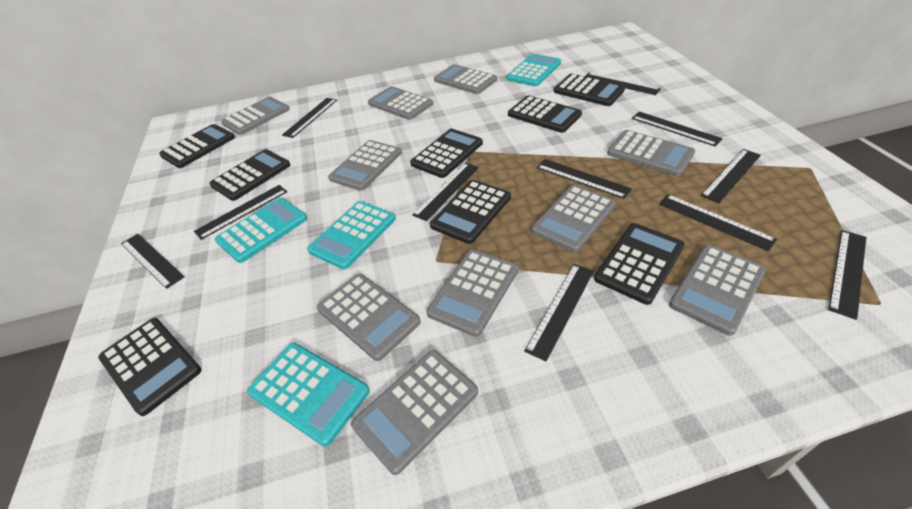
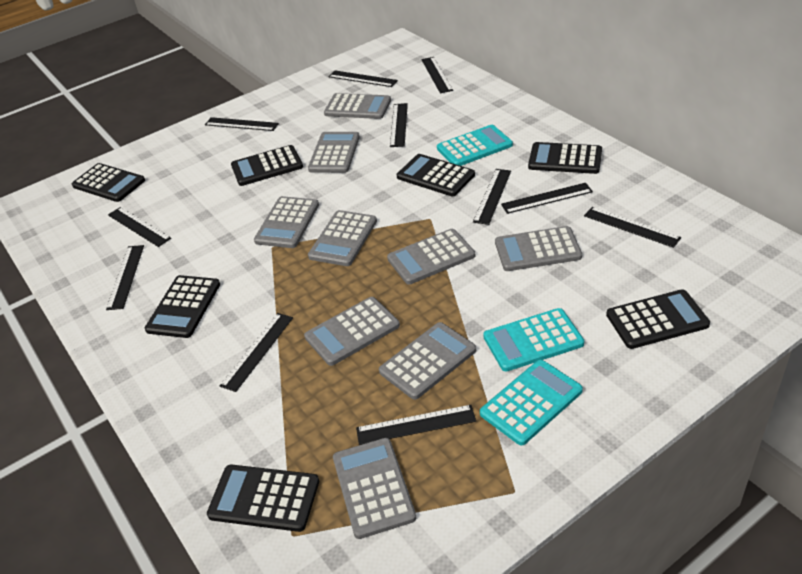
black calculator: 8 -> 7
grey calculator: 10 -> 9
turquoise calculator: 4 -> 3

